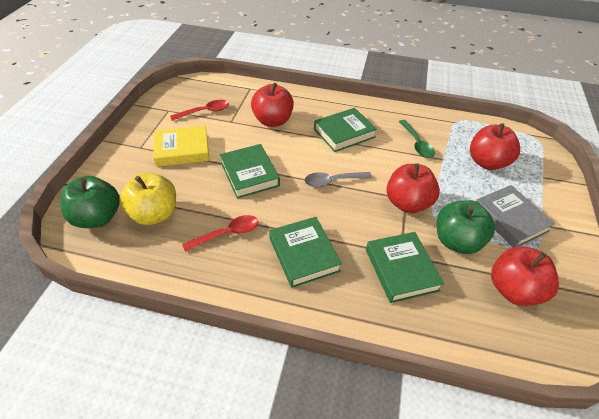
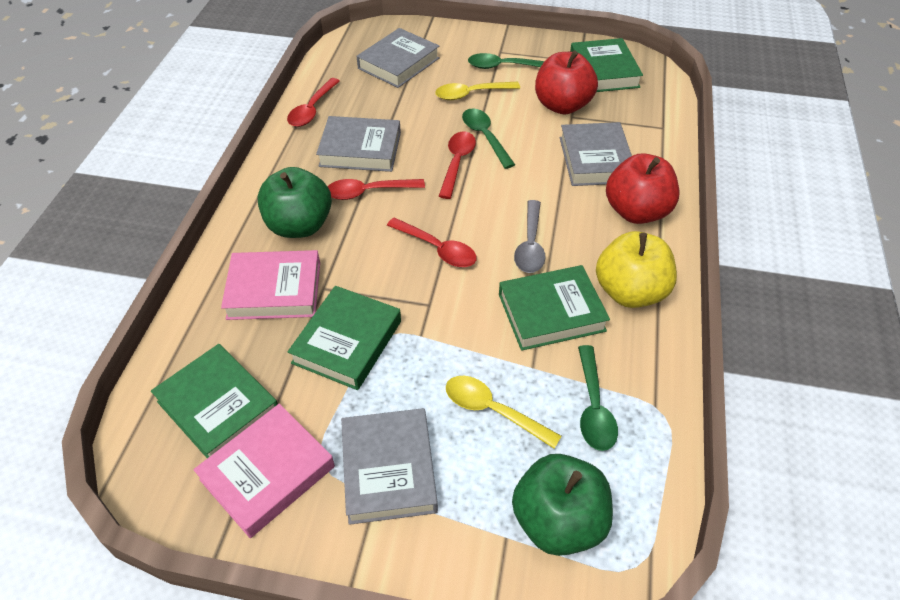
green spoon: 1 -> 3
grey book: 1 -> 4
pink book: 0 -> 2
red apple: 4 -> 2
red spoon: 2 -> 4
yellow book: 1 -> 0
yellow spoon: 0 -> 2

